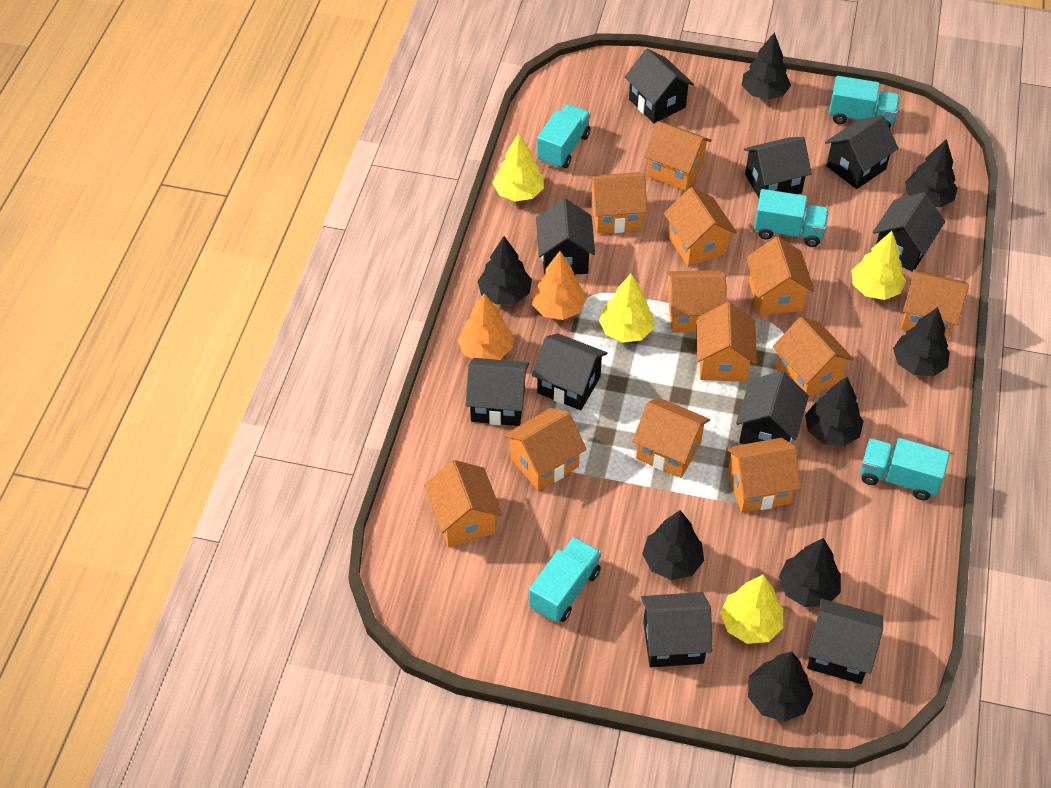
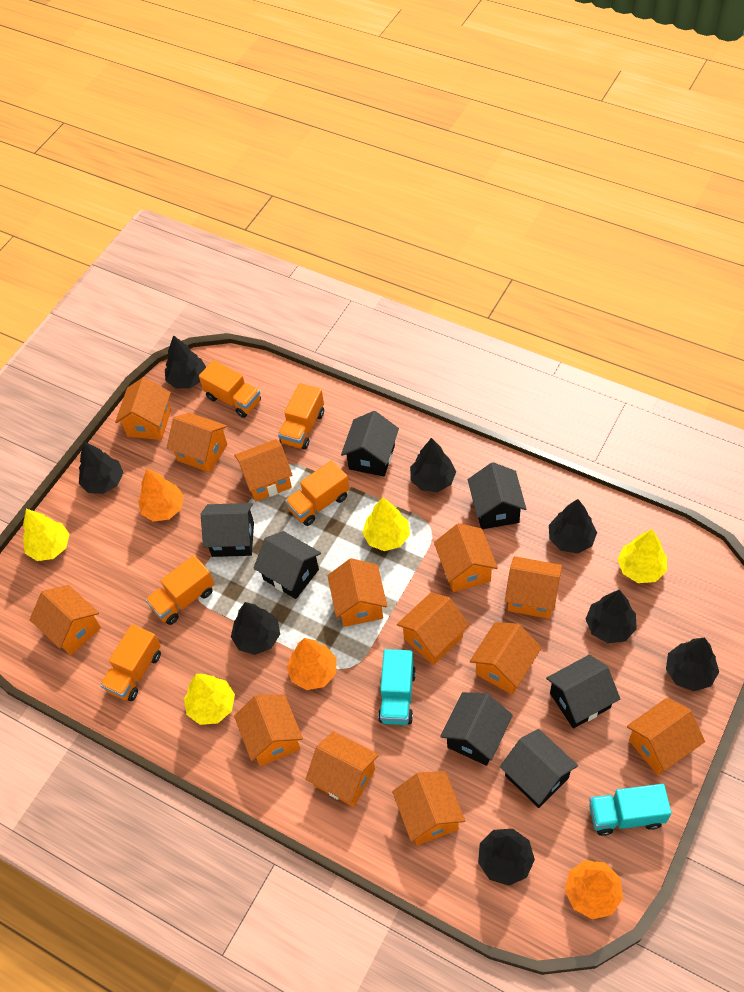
black house: 10 -> 7
orange house: 12 -> 13
orange tree: 2 -> 3
orange truck: 0 -> 5
turquoise truck: 5 -> 2

